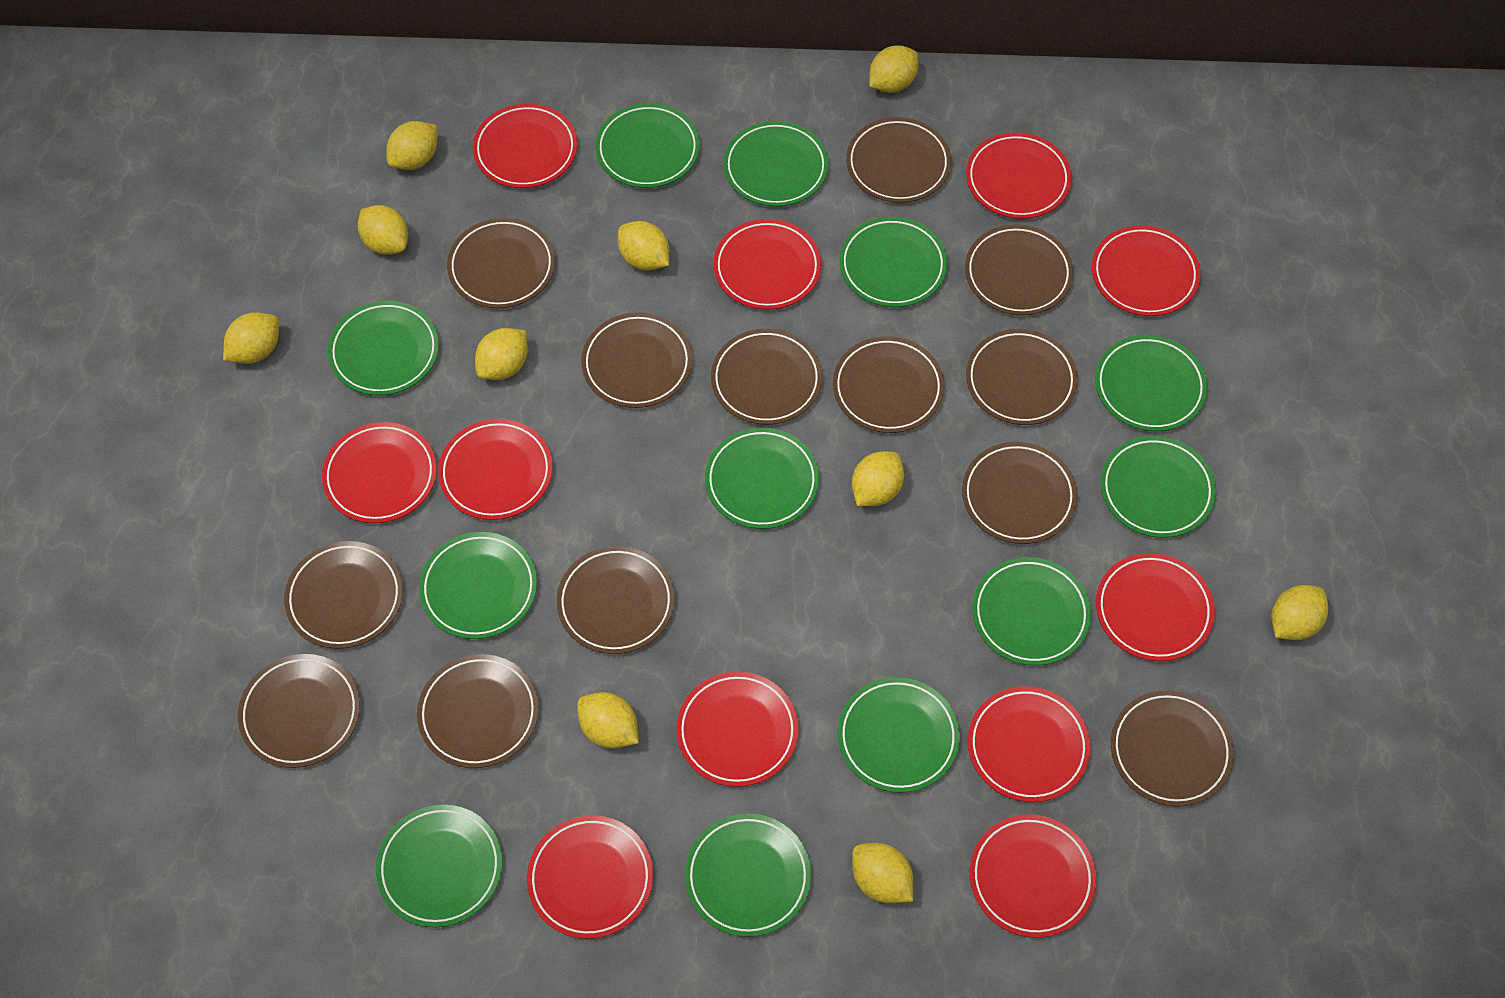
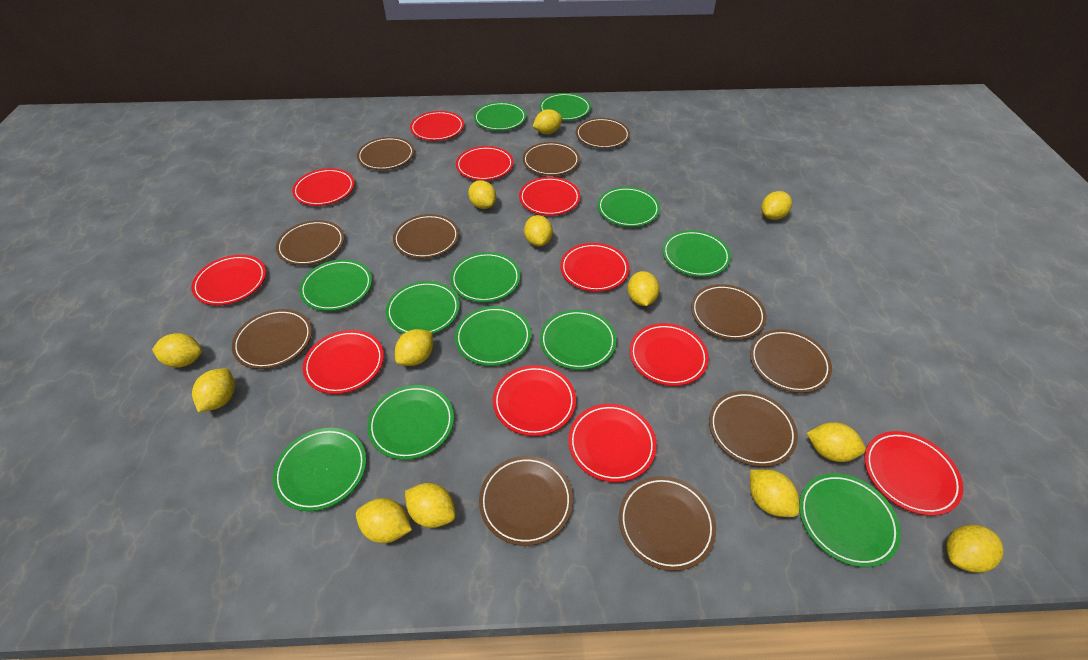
brown plate: 13 -> 11
yellow lemon: 10 -> 13

